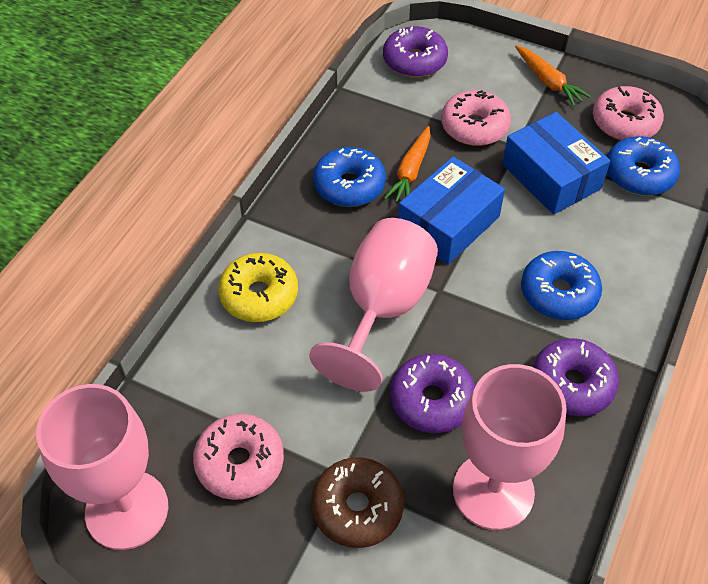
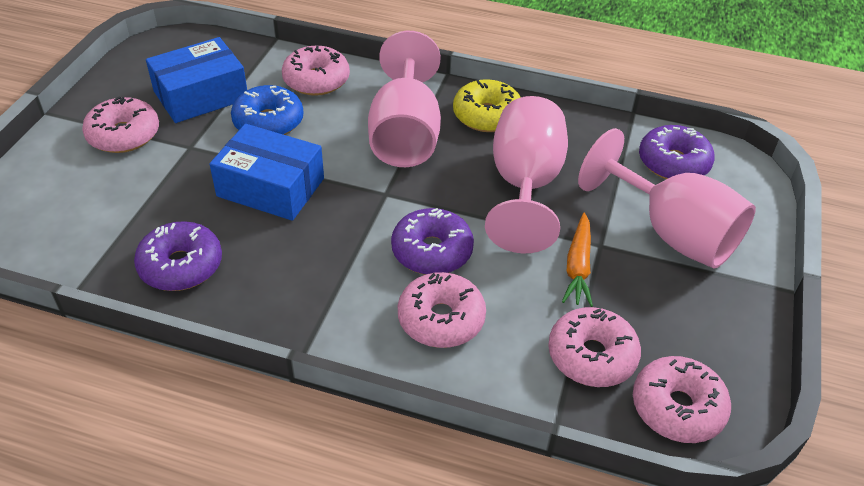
blue donut: 3 -> 1
brown donut: 1 -> 0
orange carrot: 2 -> 1
pink donut: 3 -> 5

